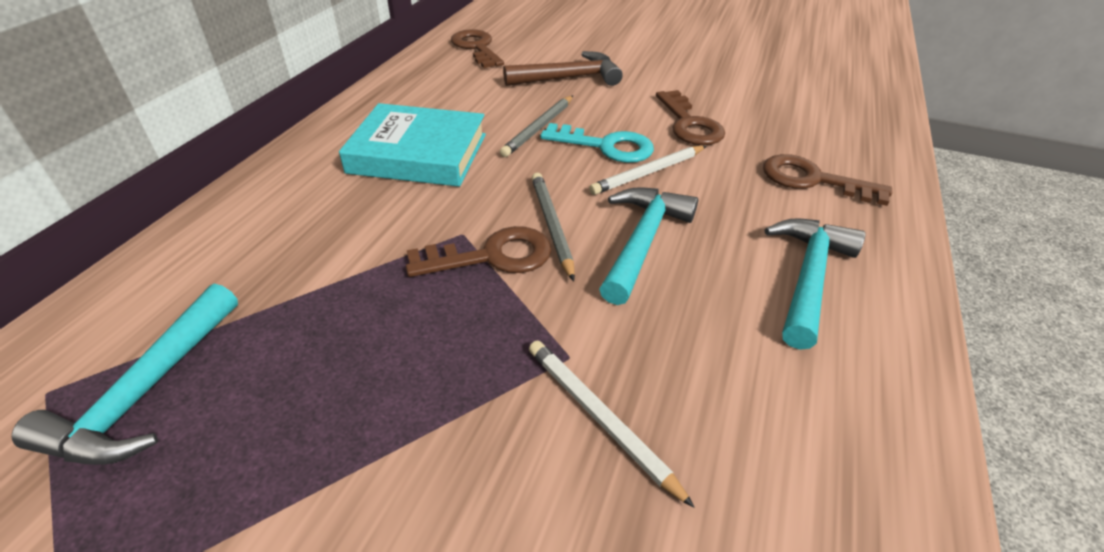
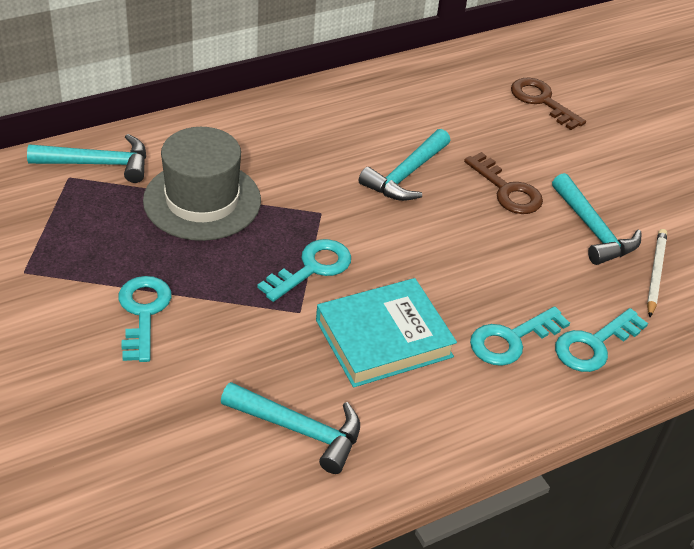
brown hammer: 1 -> 0
brown key: 4 -> 2
grey hat: 0 -> 1
grey pencil: 2 -> 0
turquoise hammer: 3 -> 4
turquoise key: 1 -> 4
white pencil: 2 -> 1

